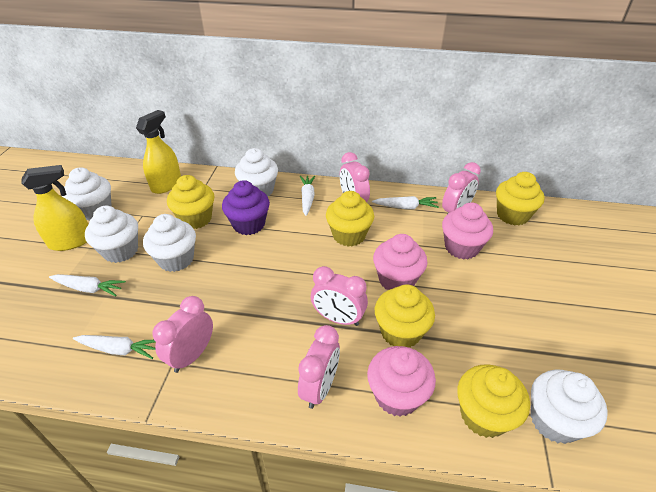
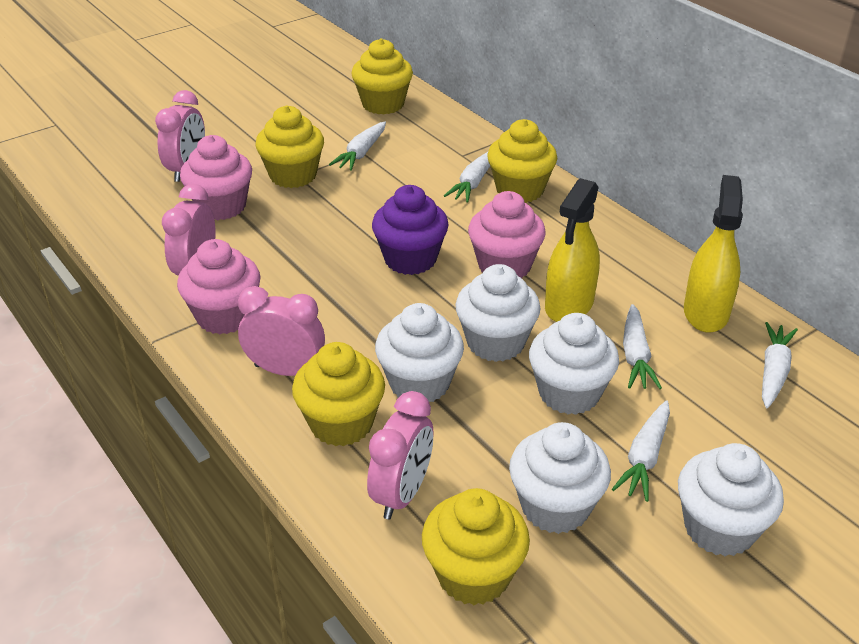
pink clock: 5 -> 4
white carrot: 4 -> 5

